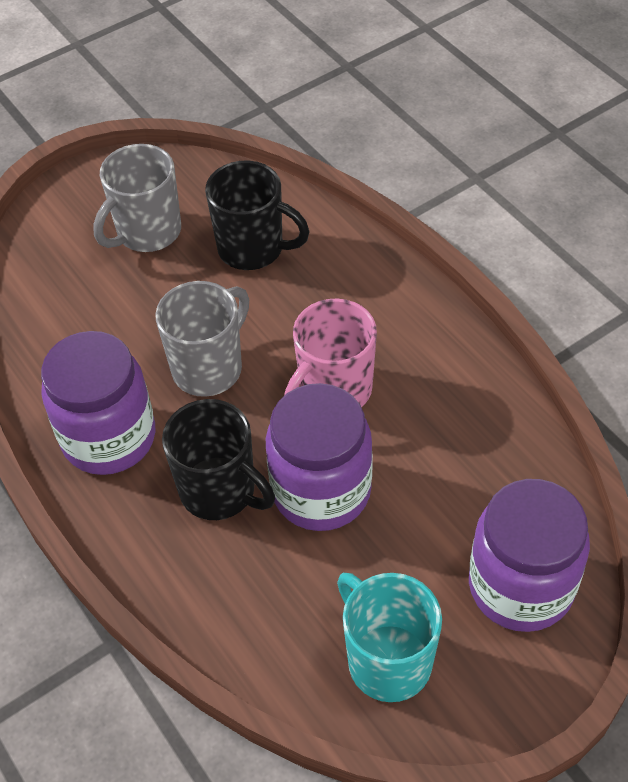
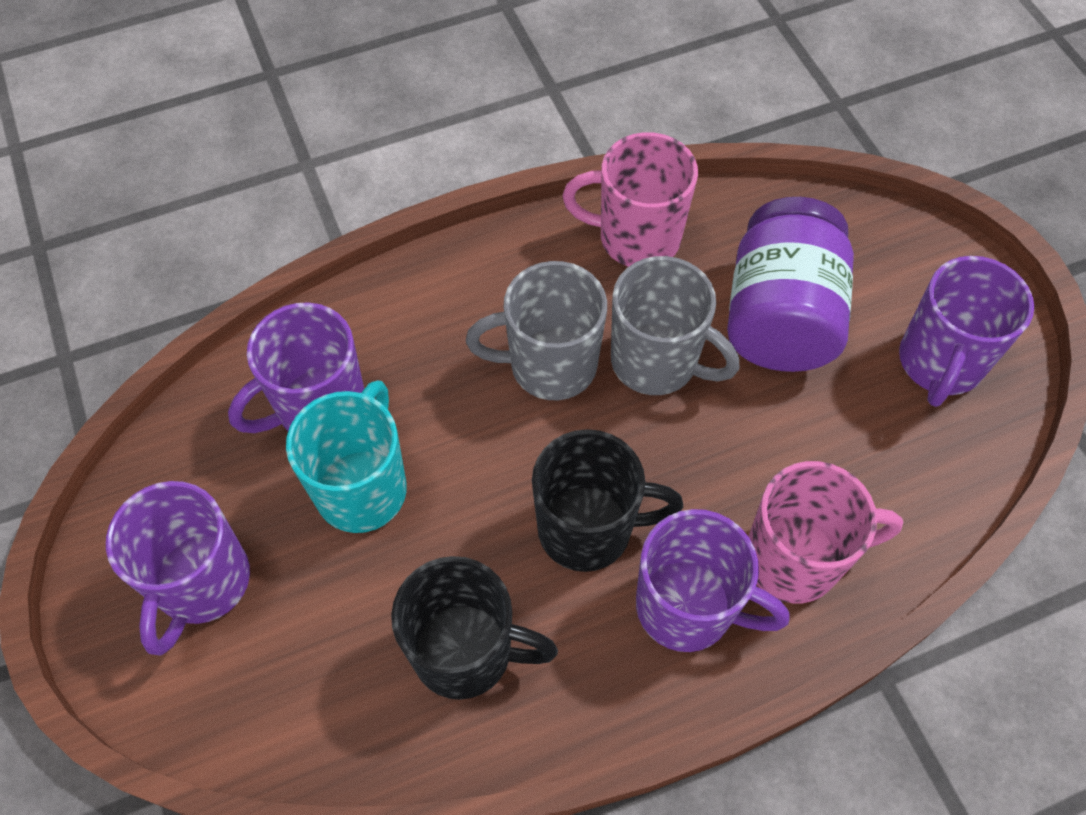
pink mug: 1 -> 2
purple jar: 3 -> 1
purple mug: 0 -> 4

